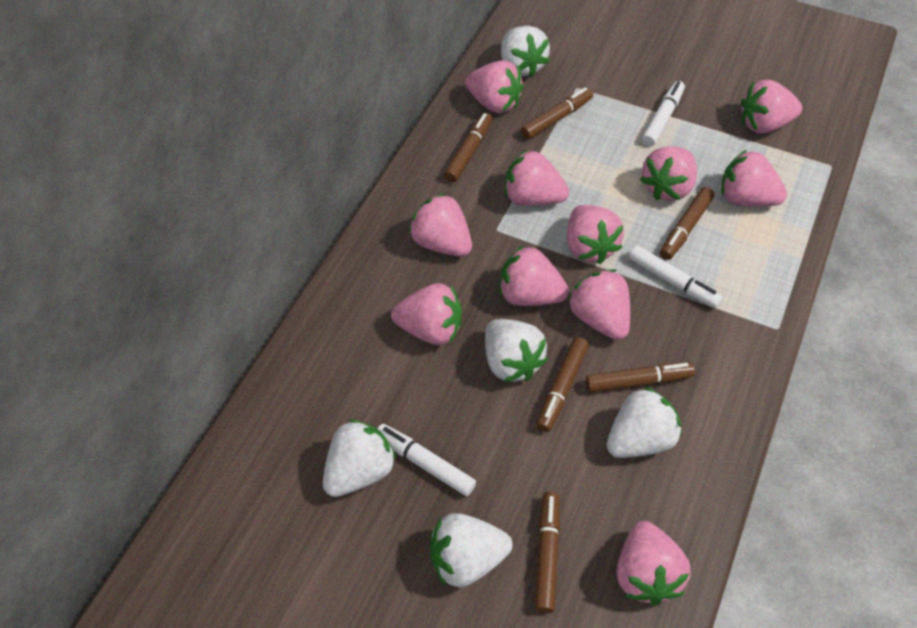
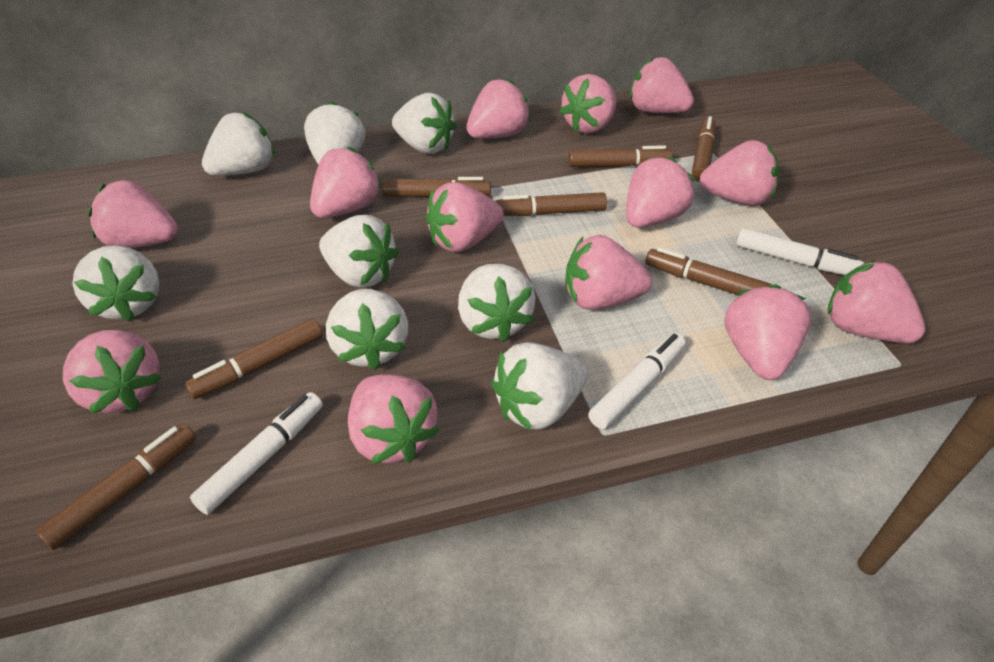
brown marker: 6 -> 7
pink strawberry: 11 -> 13
white strawberry: 5 -> 8

